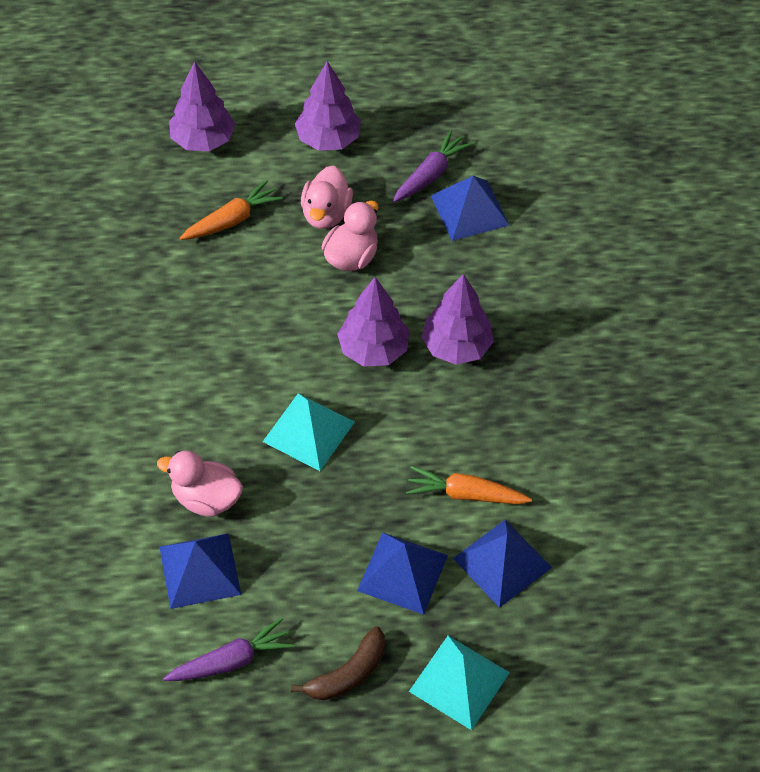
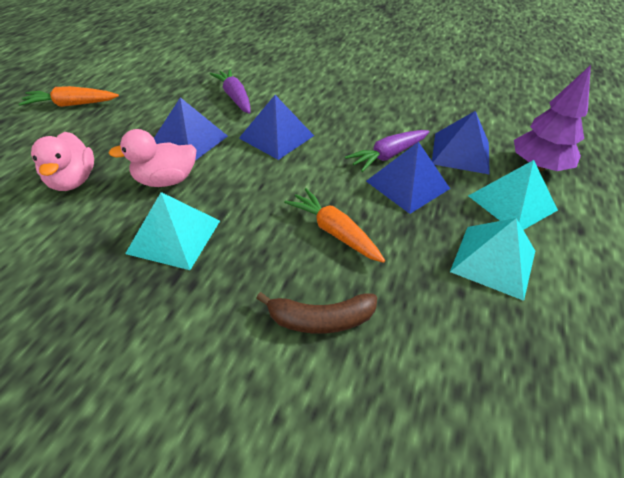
pink duck: 3 -> 2
purple tree: 4 -> 1
turquoise pyramid: 2 -> 3

